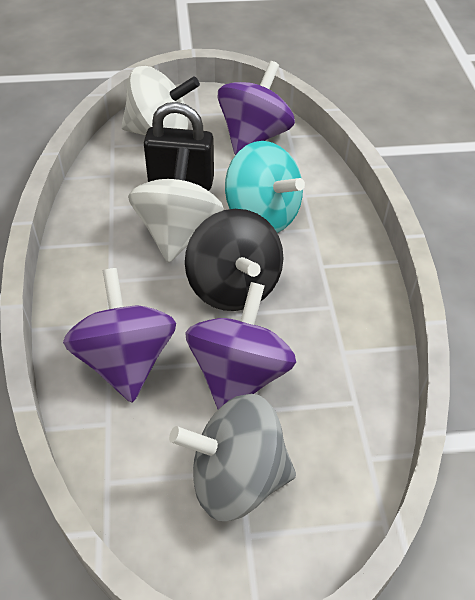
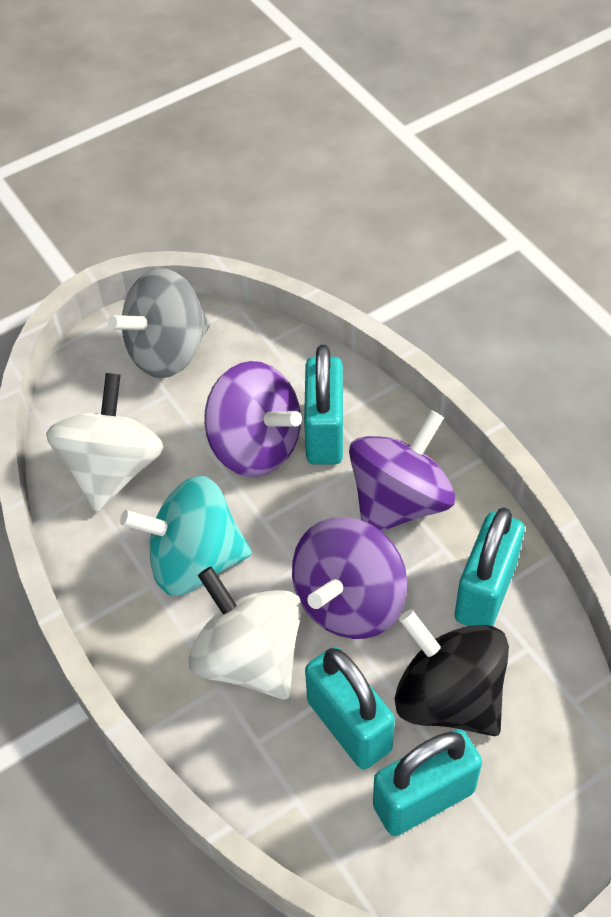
black padlock: 1 -> 0
turquoise padlock: 0 -> 4

